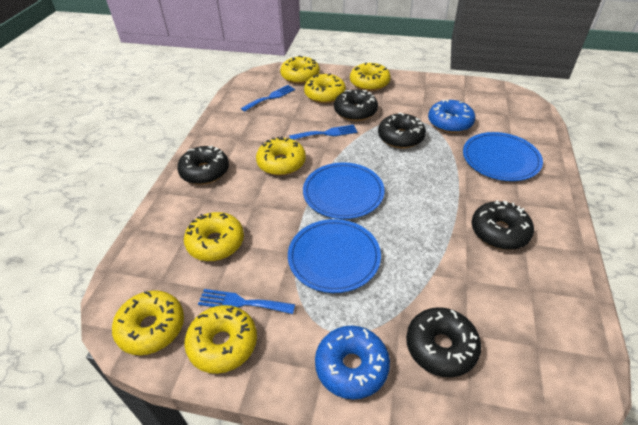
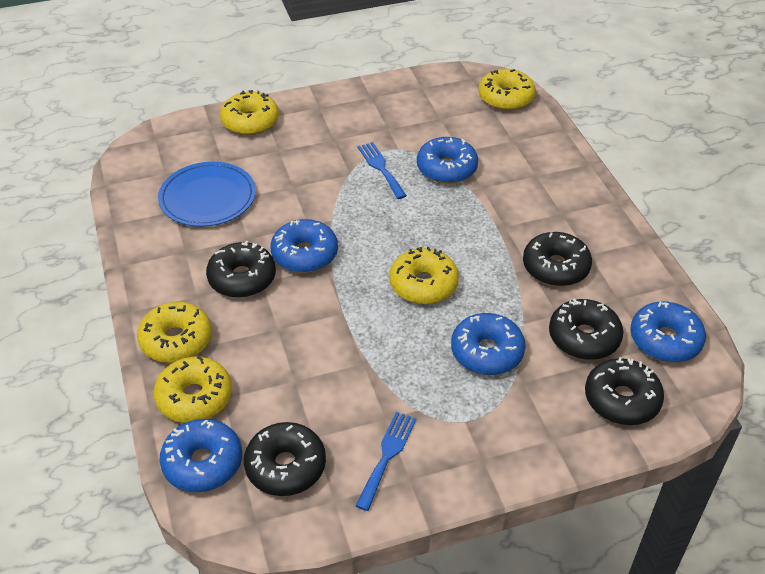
blue donut: 2 -> 5
blue fork: 3 -> 2
blue plate: 3 -> 1
yellow donut: 7 -> 5

